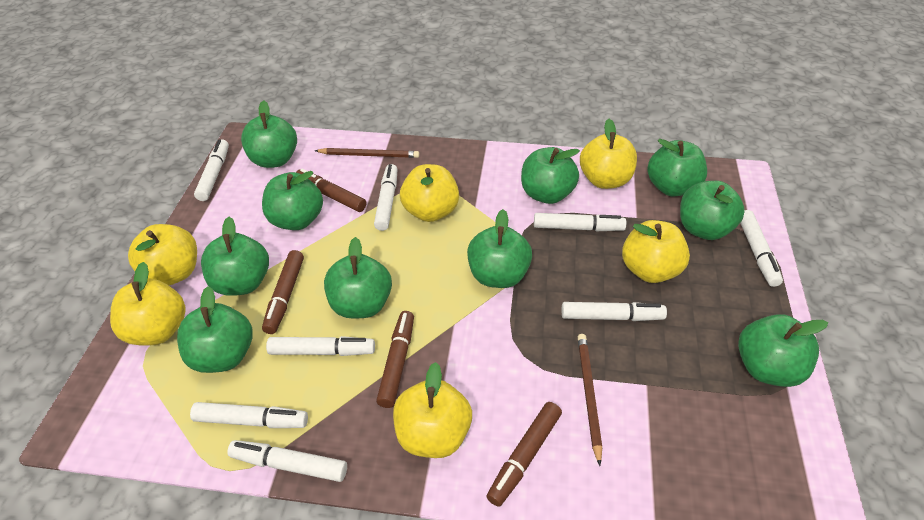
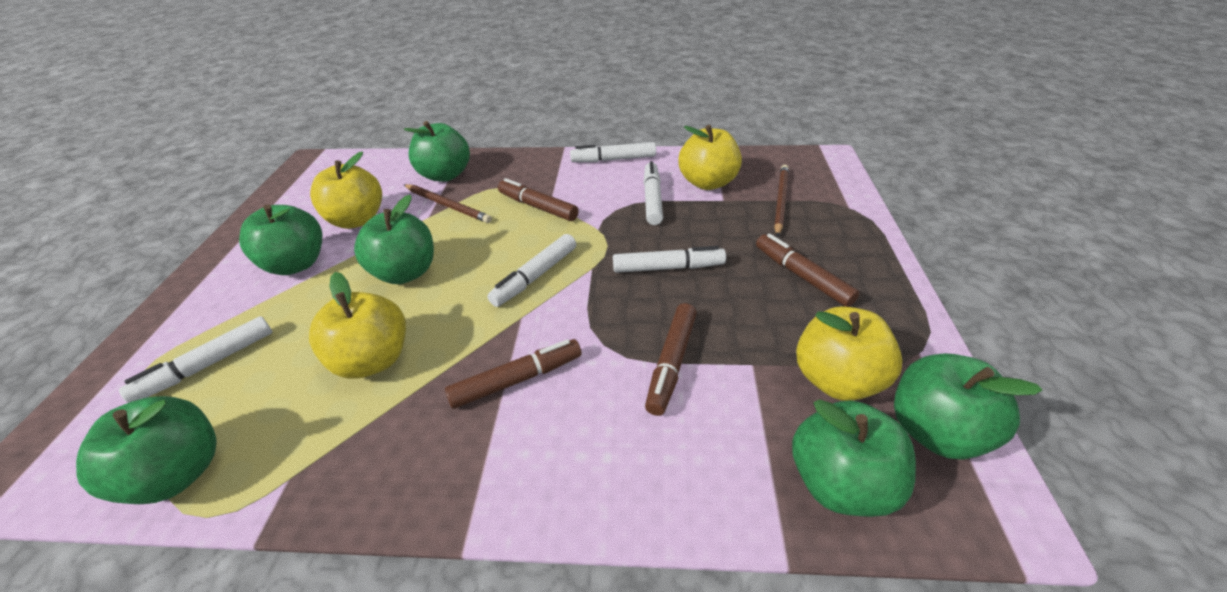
green apple: 10 -> 6
white marker: 8 -> 5
yellow apple: 6 -> 4

